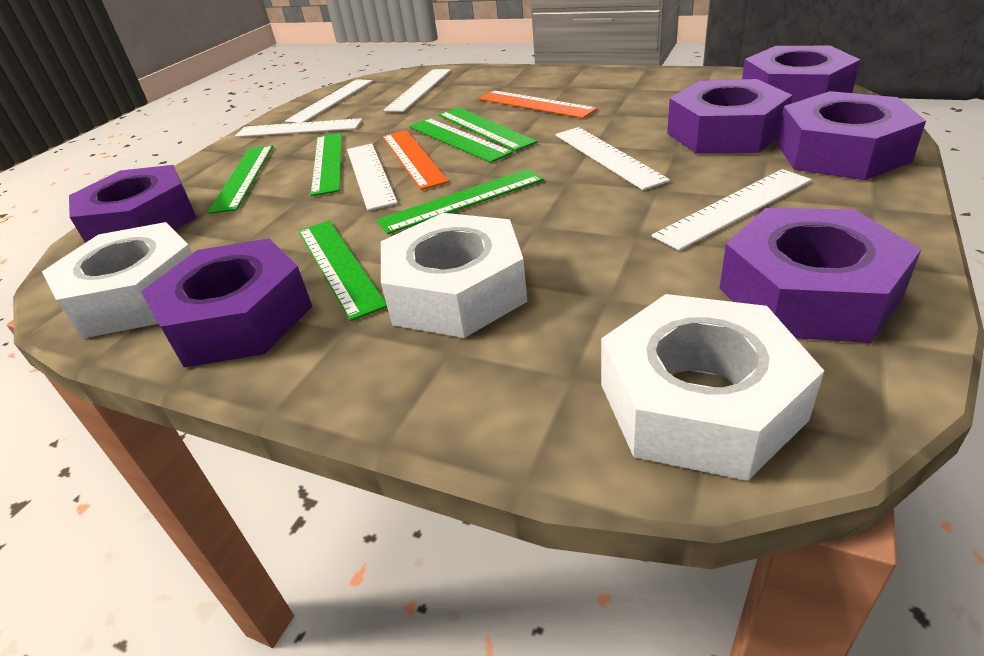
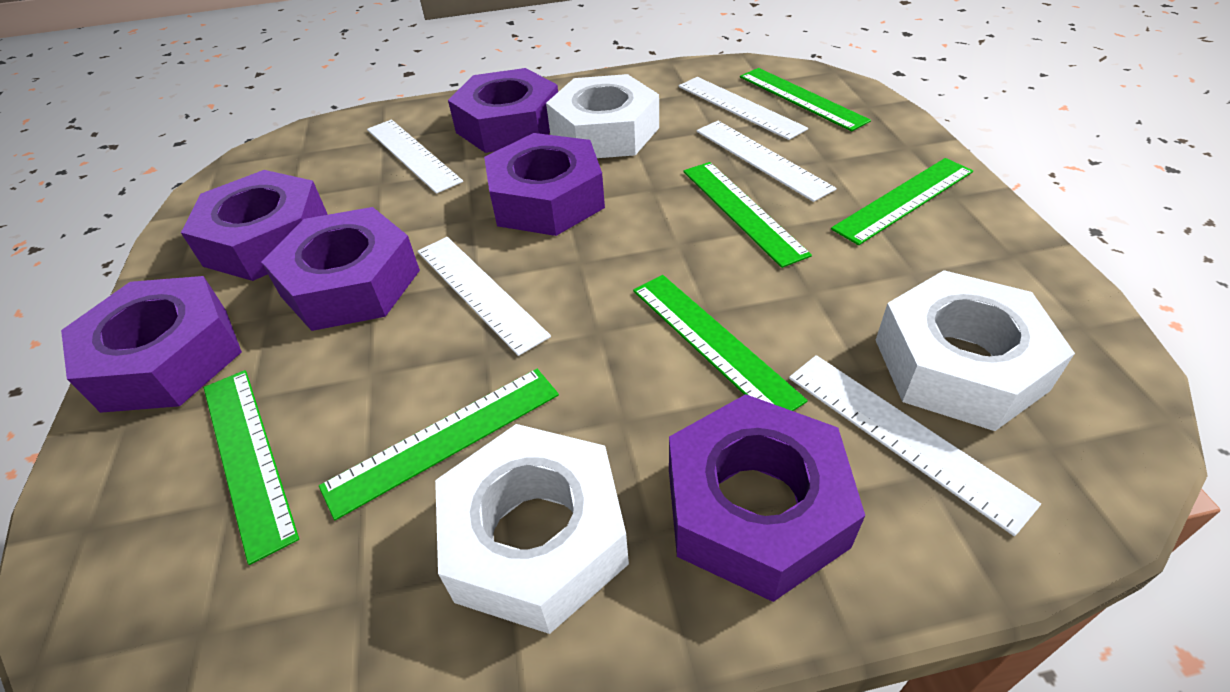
orange ruler: 2 -> 0
white ruler: 6 -> 5

